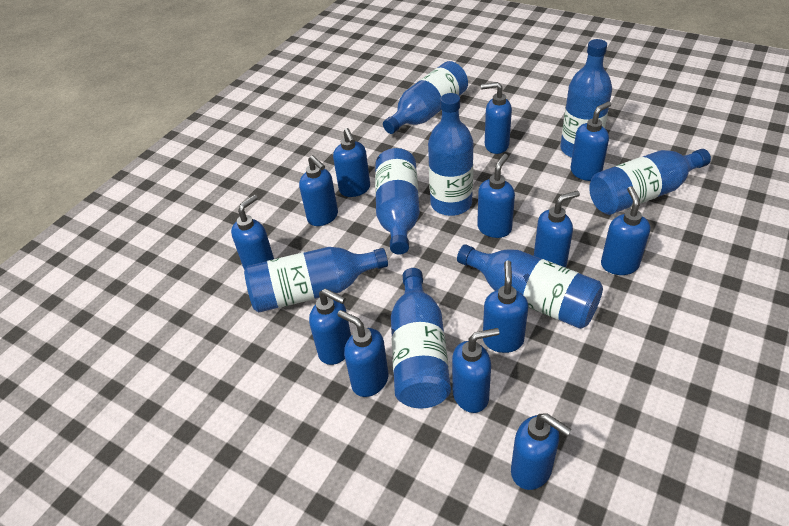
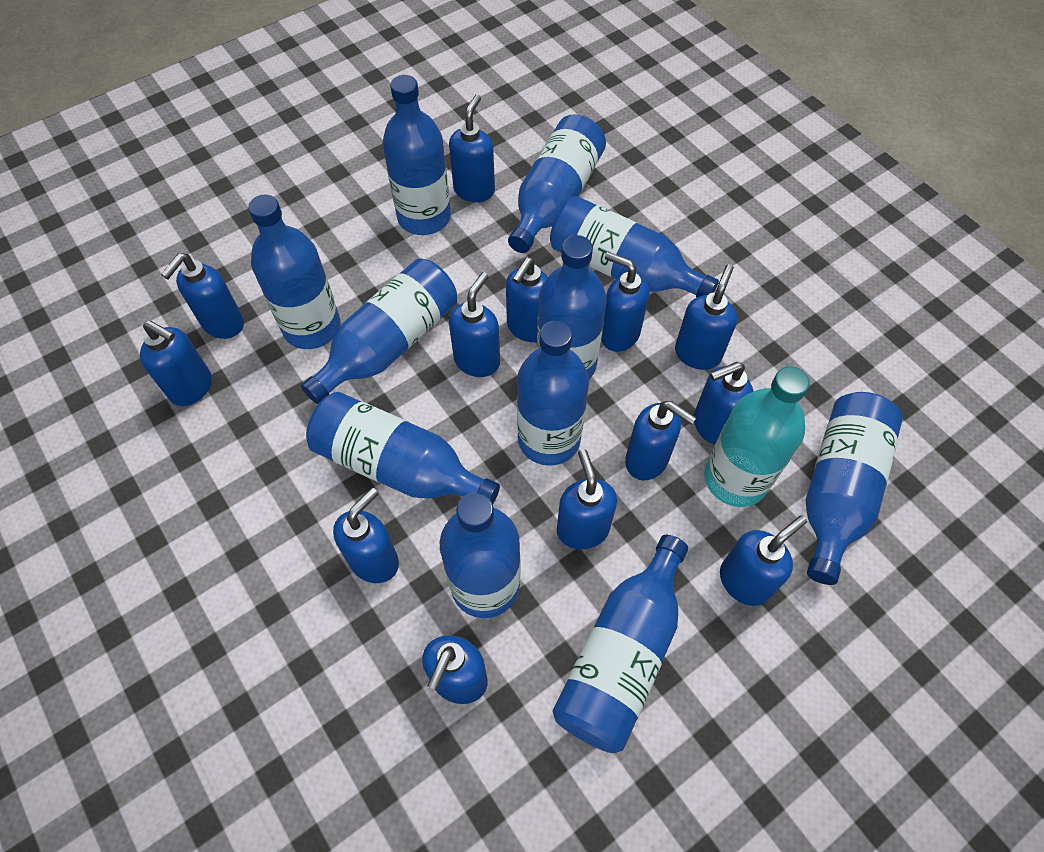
blue bottle: 8 -> 11
turquoise bottle: 0 -> 1

